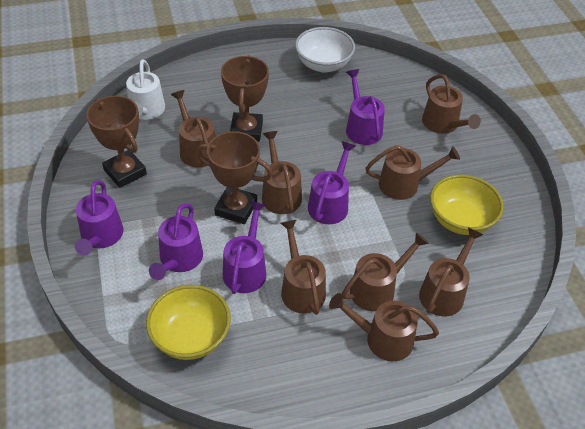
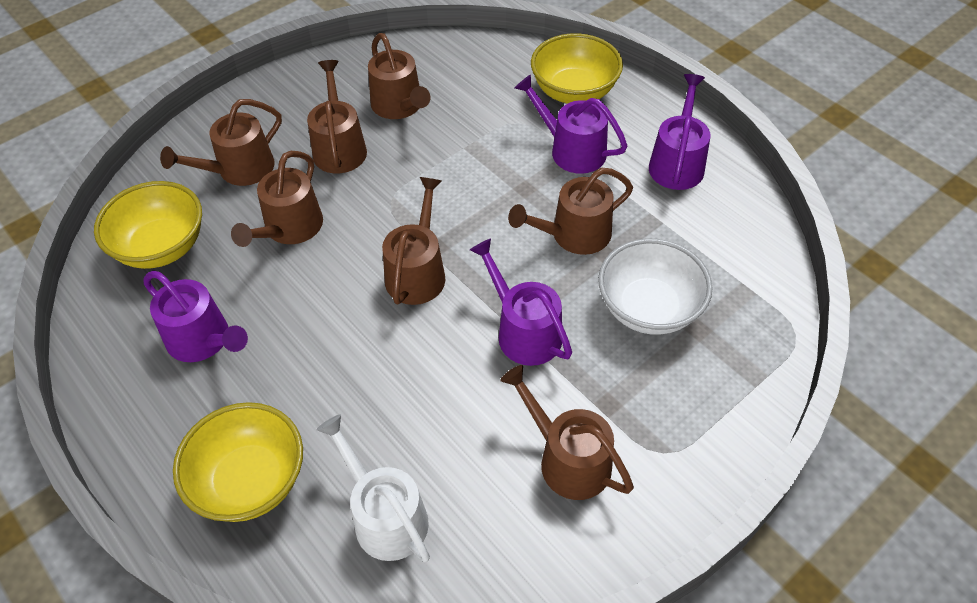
brown trophy: 3 -> 0
brown watering can: 8 -> 7
purple watering can: 5 -> 4
yellow bowl: 2 -> 3

